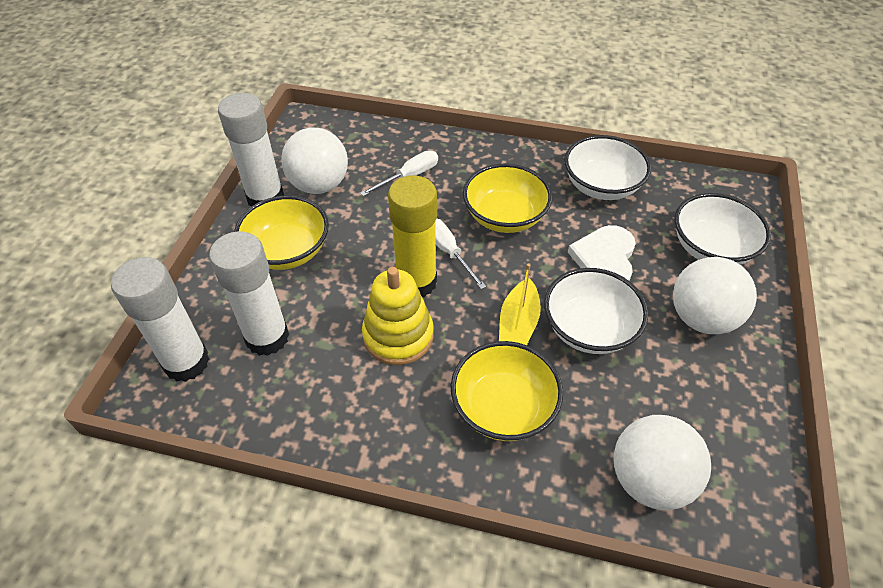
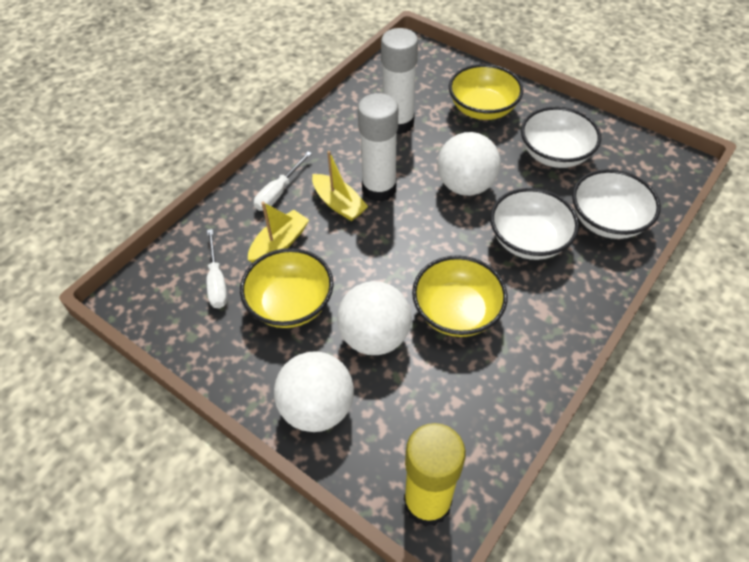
white glue stick: 3 -> 2
white heart: 1 -> 0
yellow boat: 1 -> 2
yellow stacking toy: 1 -> 0

